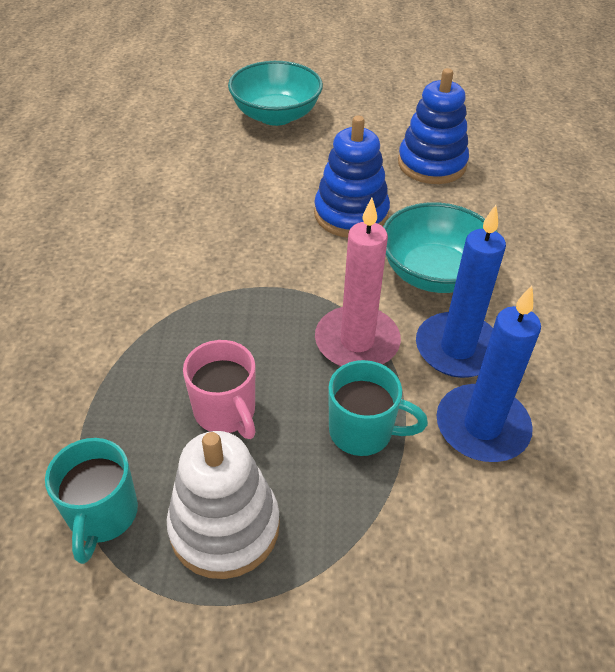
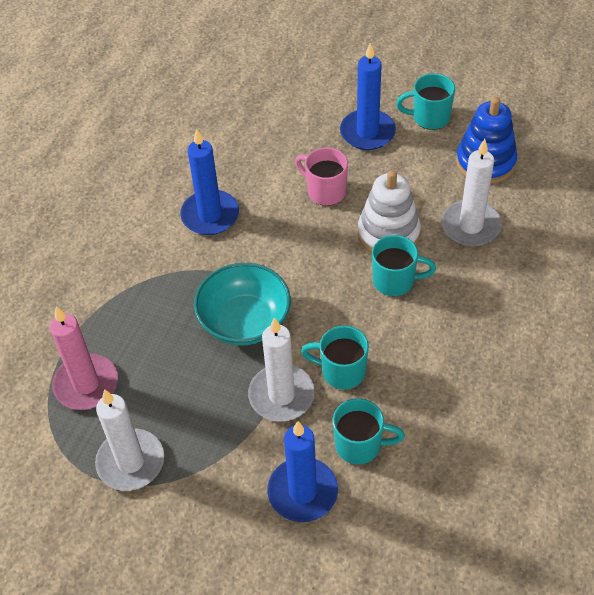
blue candle: 2 -> 3
blue stacking toy: 2 -> 1
turquoise bowl: 2 -> 1
turquoise mug: 2 -> 4
white candle: 0 -> 3

